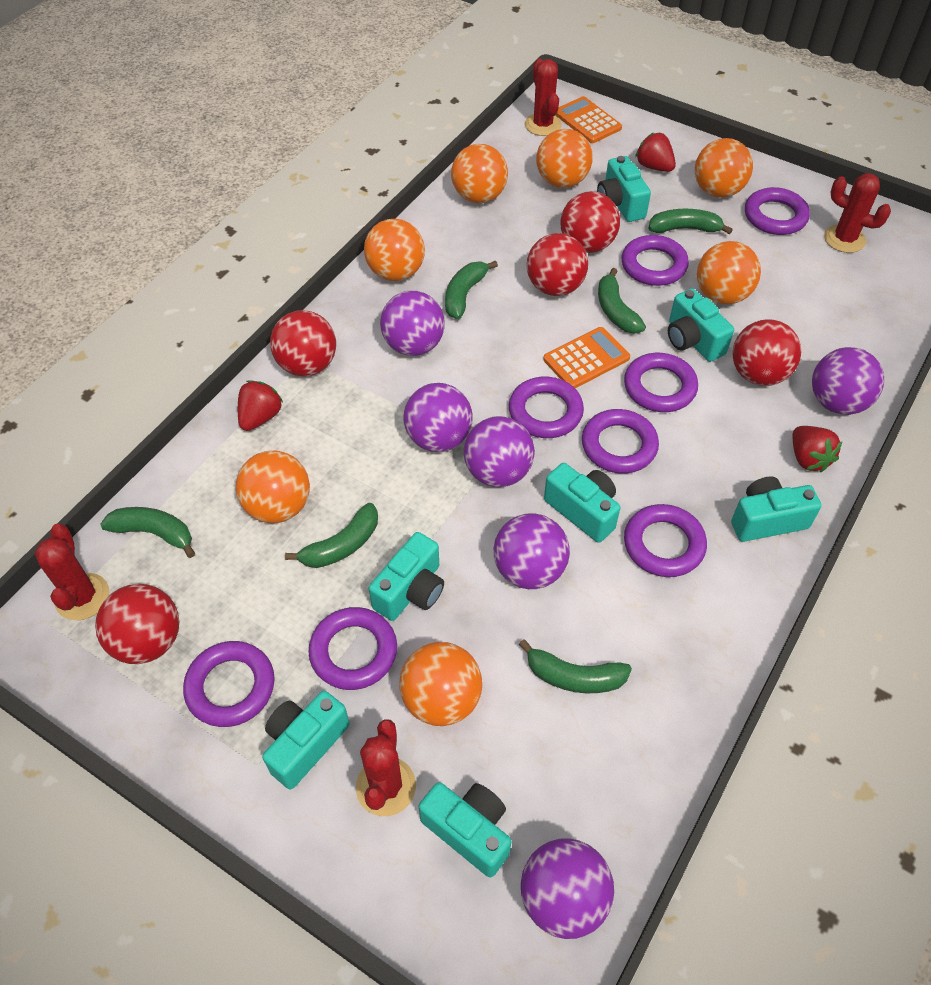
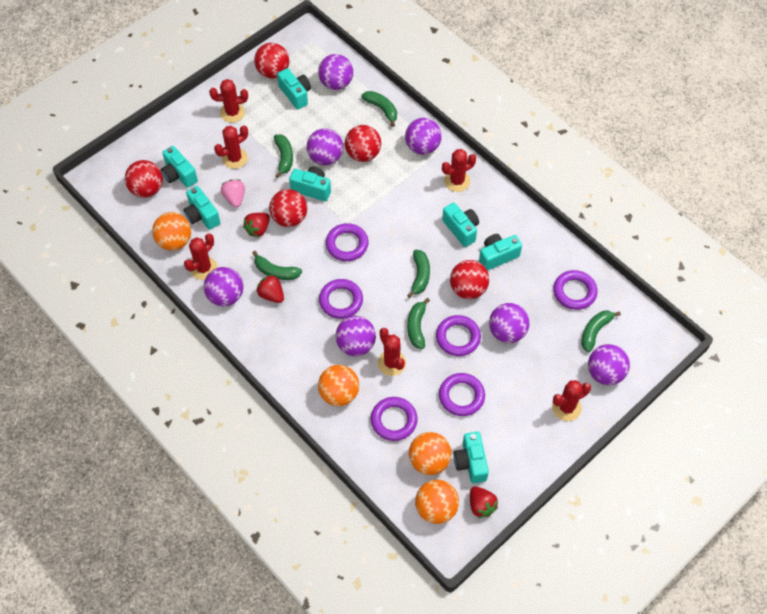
orange ball: 7 -> 4
orange calculator: 2 -> 0
pink strawberry: 0 -> 1
purple ball: 6 -> 7
purple ring: 8 -> 6
red cactus: 4 -> 6

